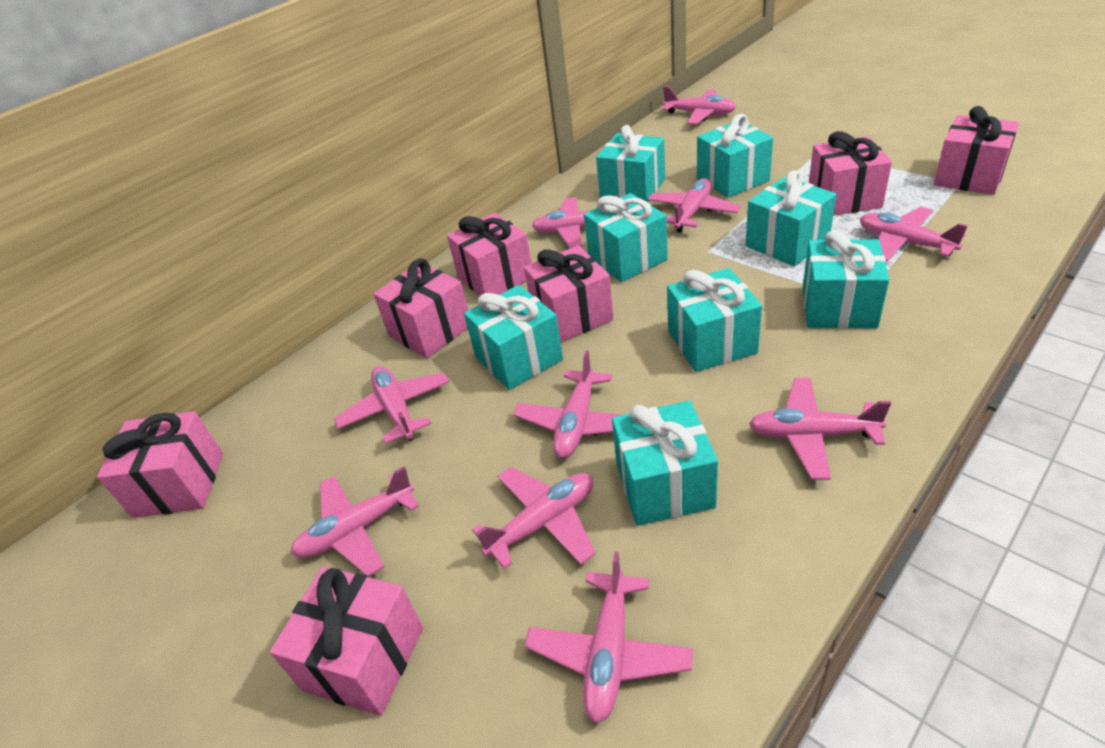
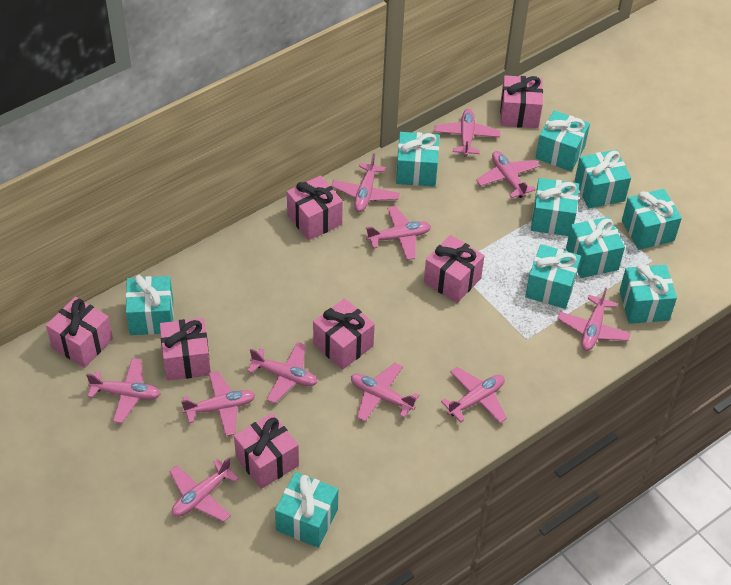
pink plane: 10 -> 11
turquoise gift: 8 -> 10

